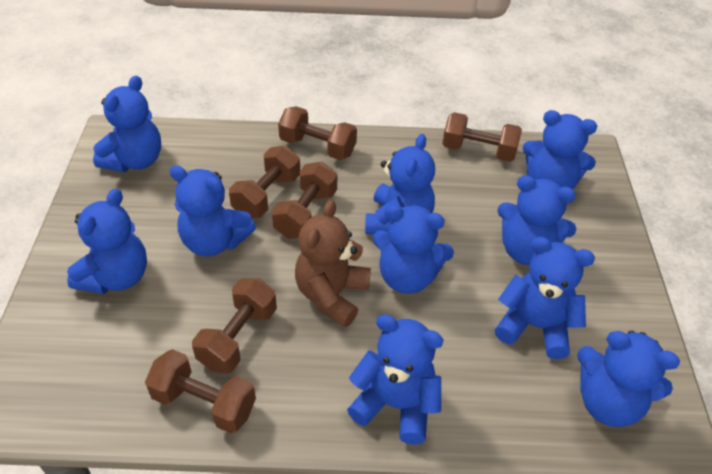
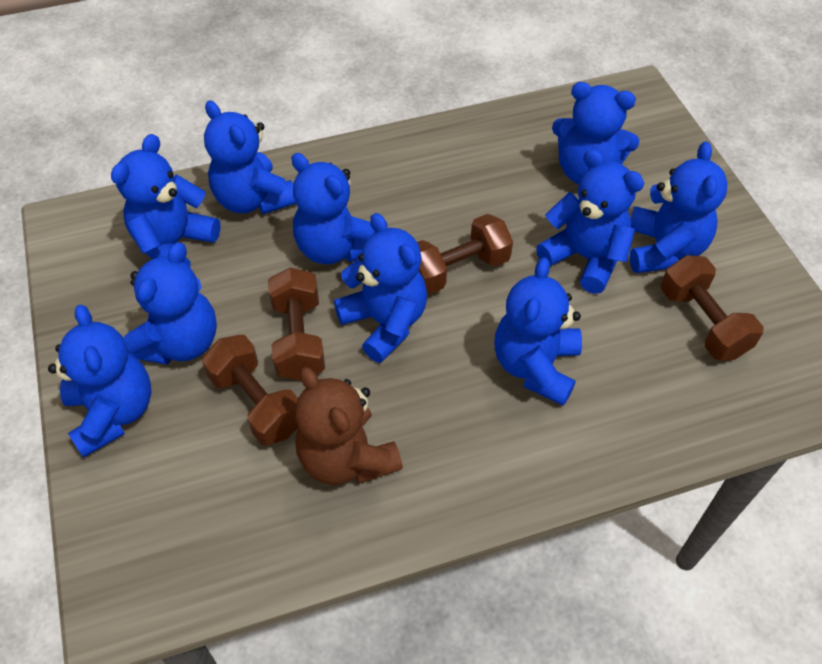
brown dumbbell: 6 -> 4

